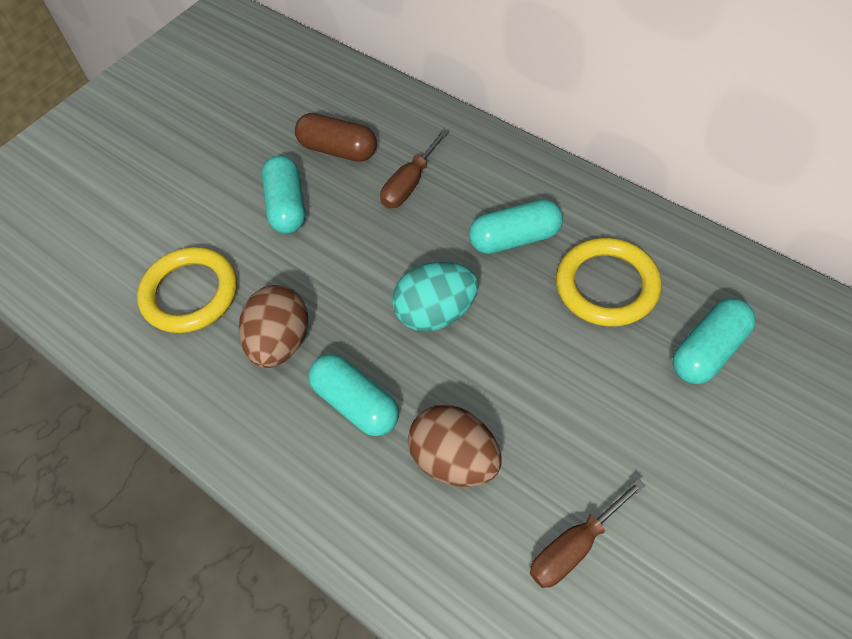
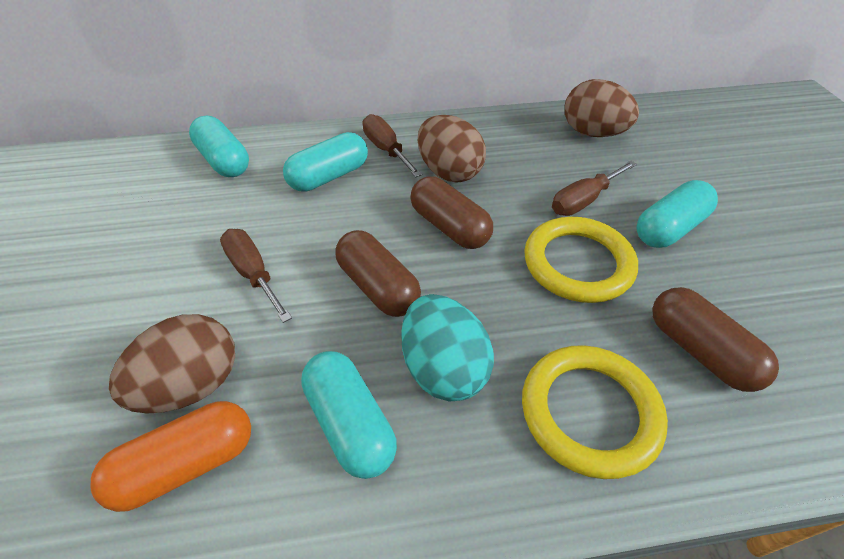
brown capsule: 1 -> 3
brown egg: 2 -> 3
brown screwdriver: 2 -> 3
orange capsule: 0 -> 1

